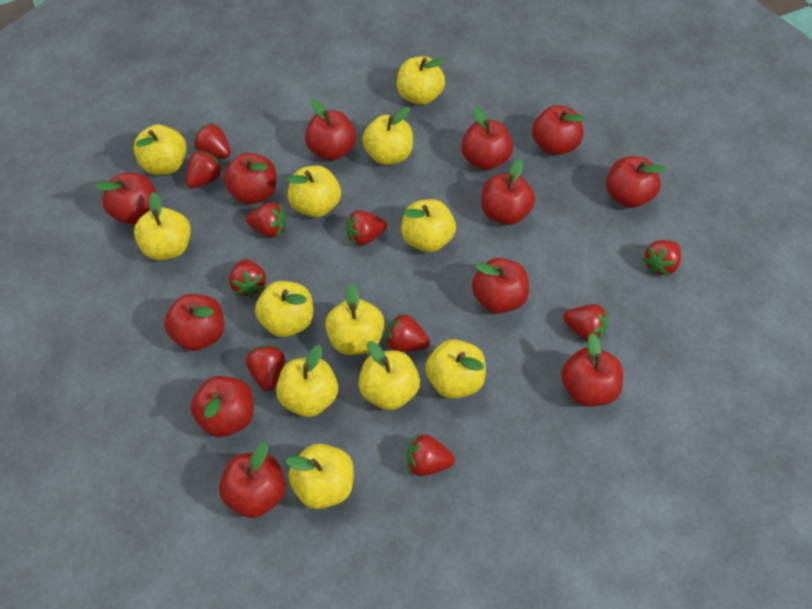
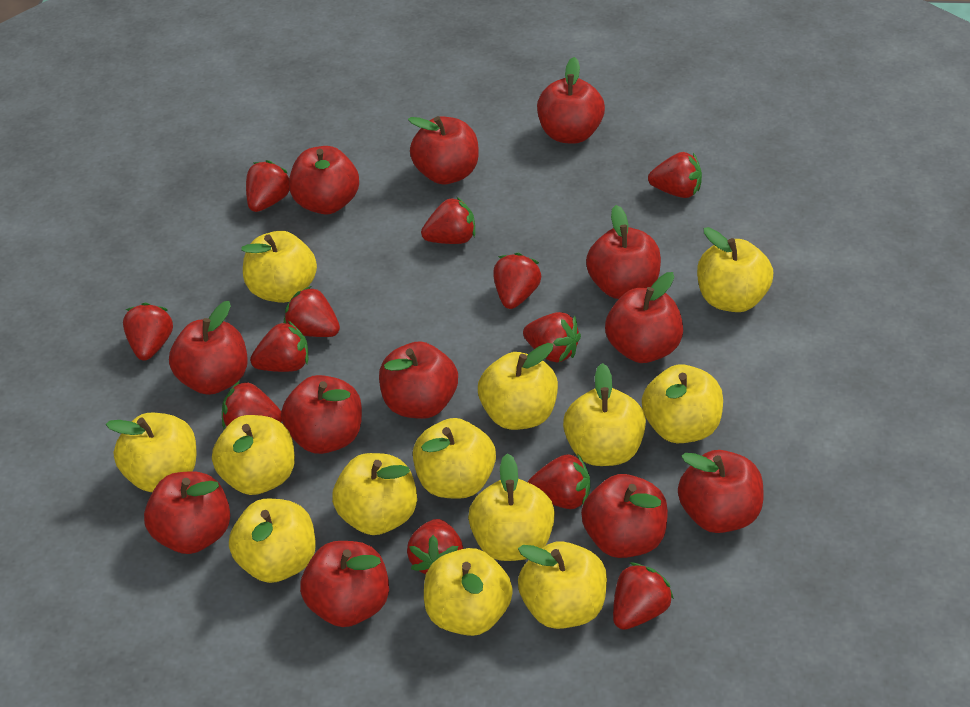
red strawberry: 10 -> 12
yellow apple: 12 -> 13

